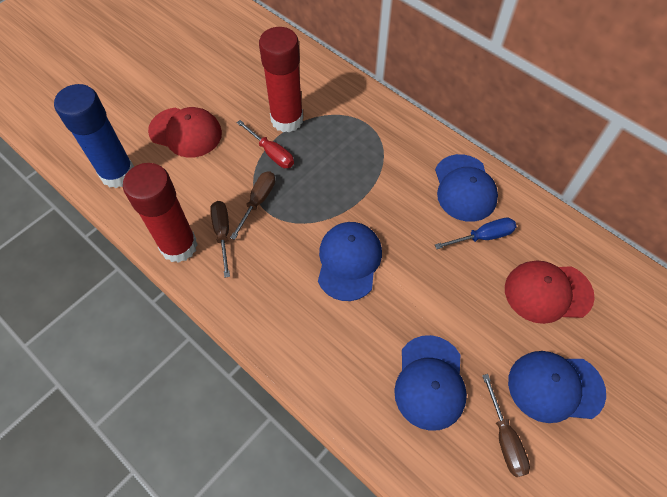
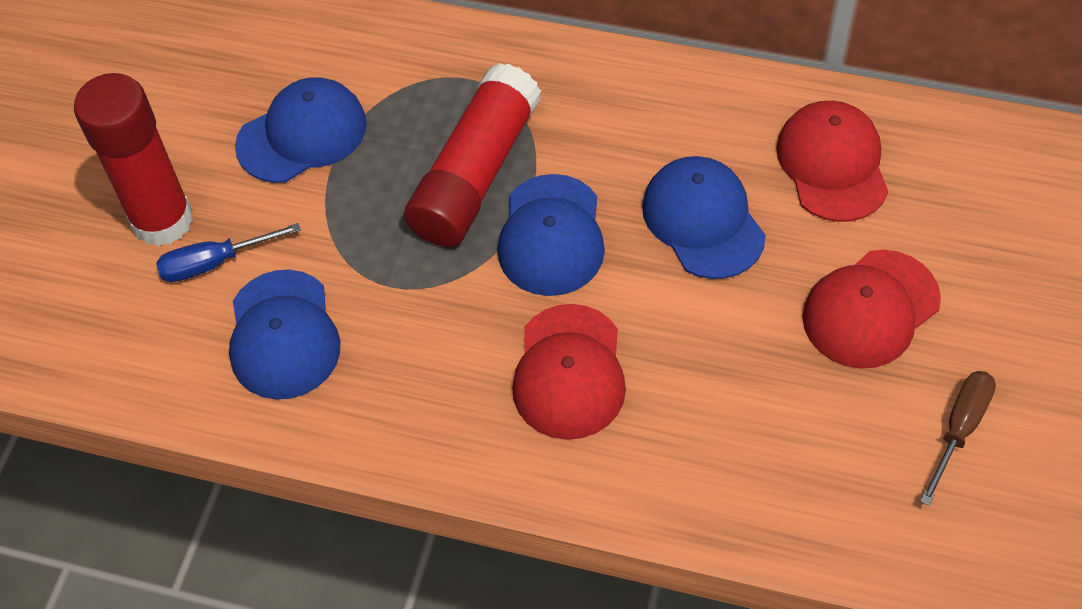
blue glue stick: 1 -> 0
brown screwdriver: 3 -> 1
red cap: 2 -> 3
red screwdriver: 1 -> 0

